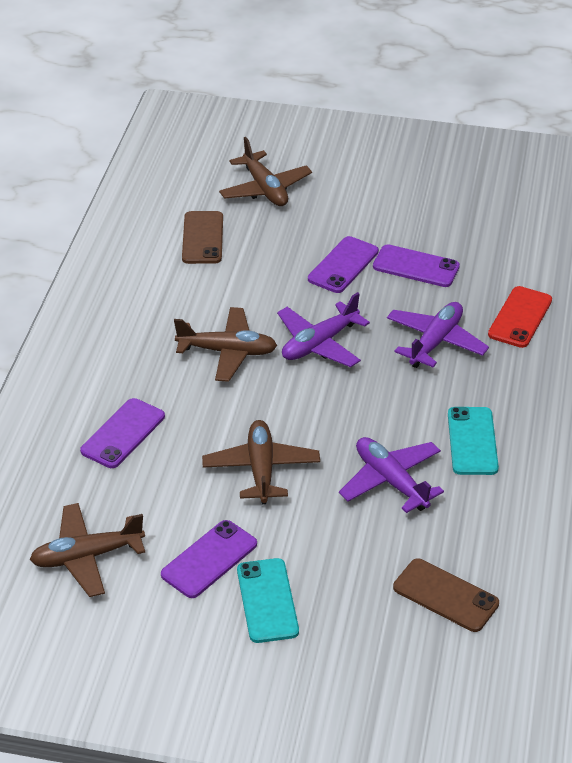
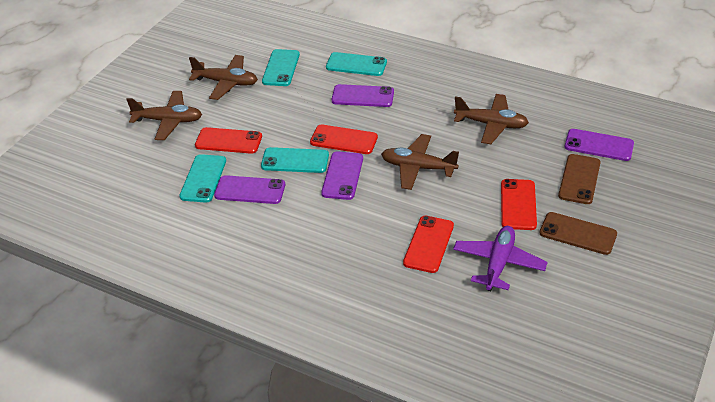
purple plane: 3 -> 1
red phone: 1 -> 4
turquoise phone: 2 -> 4

